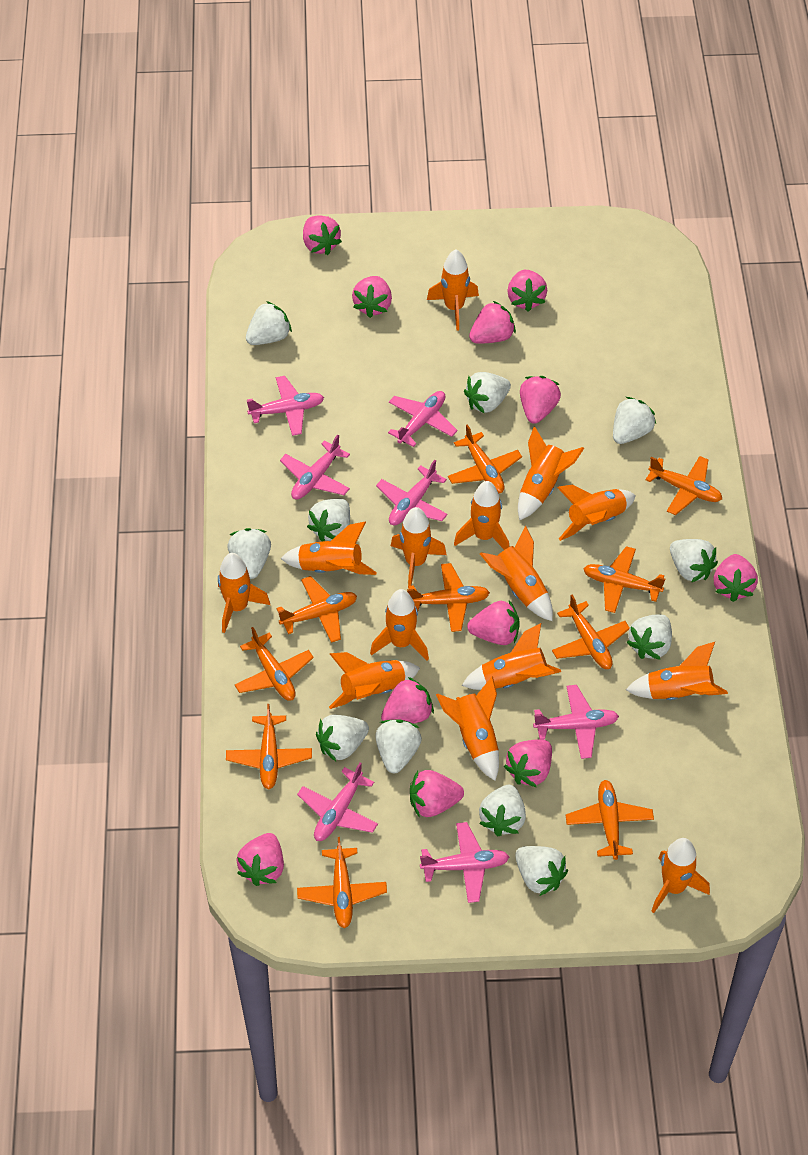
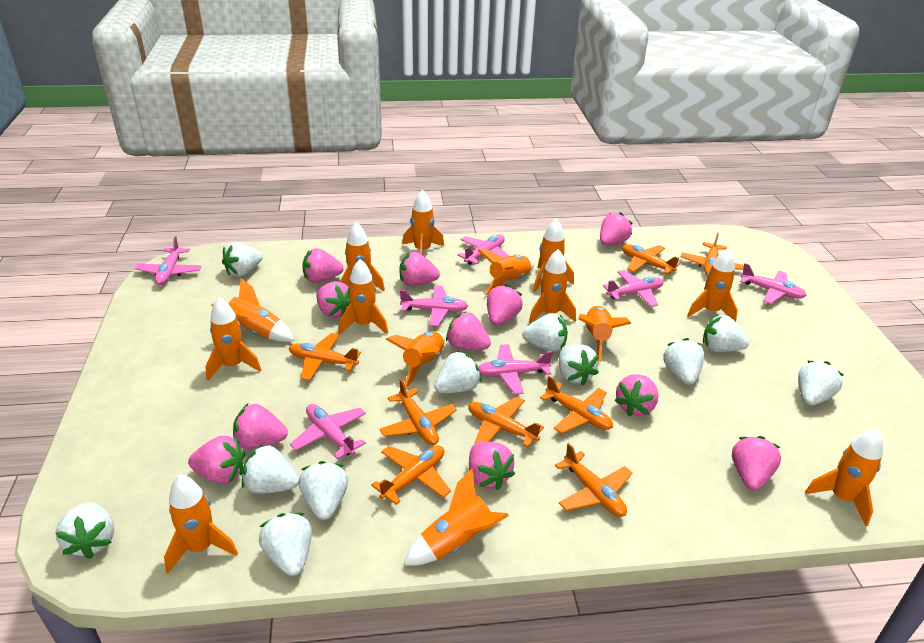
orange plane: 10 -> 8

